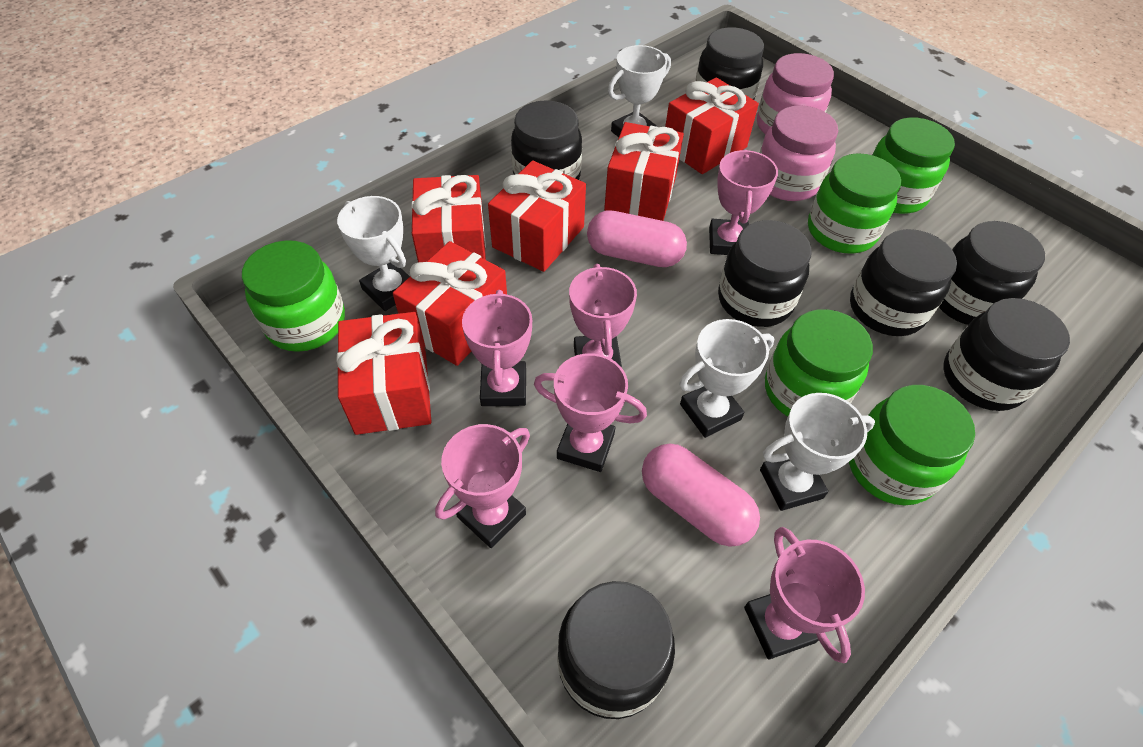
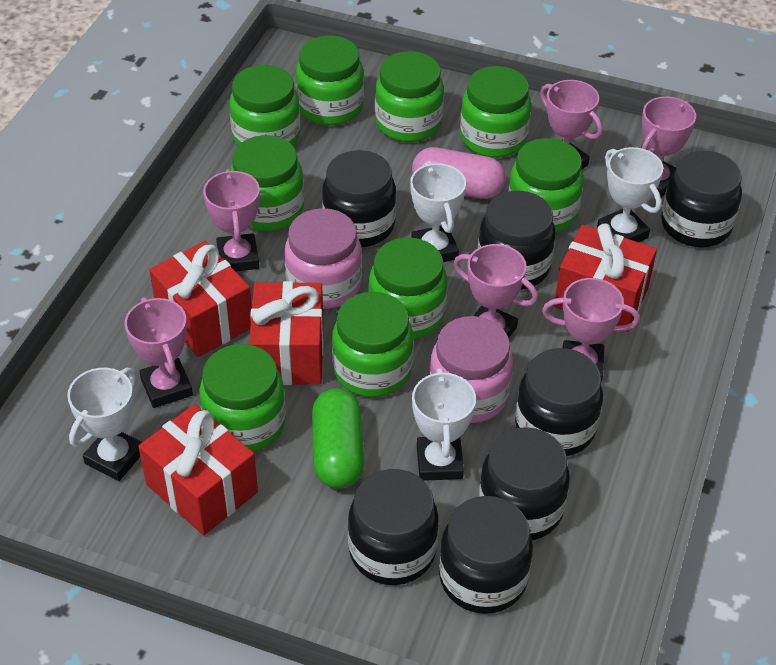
green capsule: 0 -> 1
green jar: 5 -> 9
pink capsule: 2 -> 1
red gift: 6 -> 4

